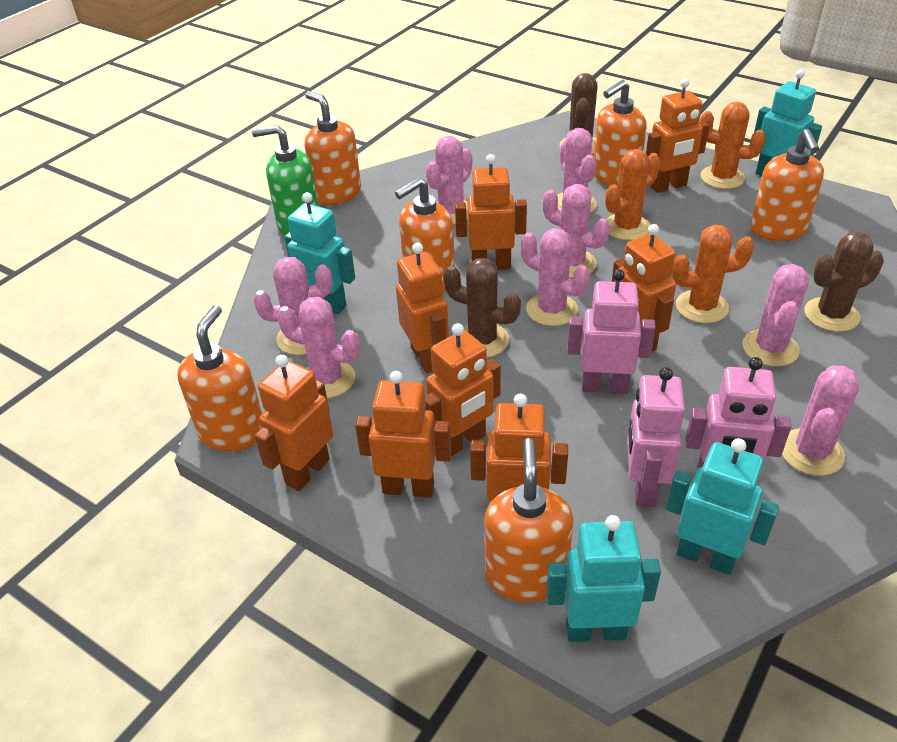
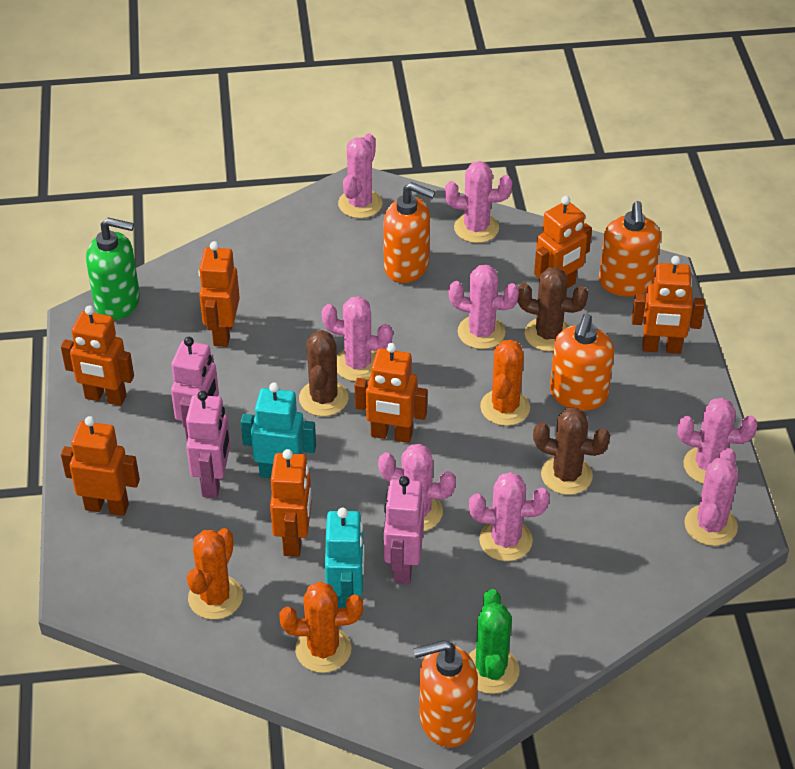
green cactus: 0 -> 1
orange robot: 8 -> 7
orange soap dispenser: 6 -> 4
turquoise robot: 4 -> 2

